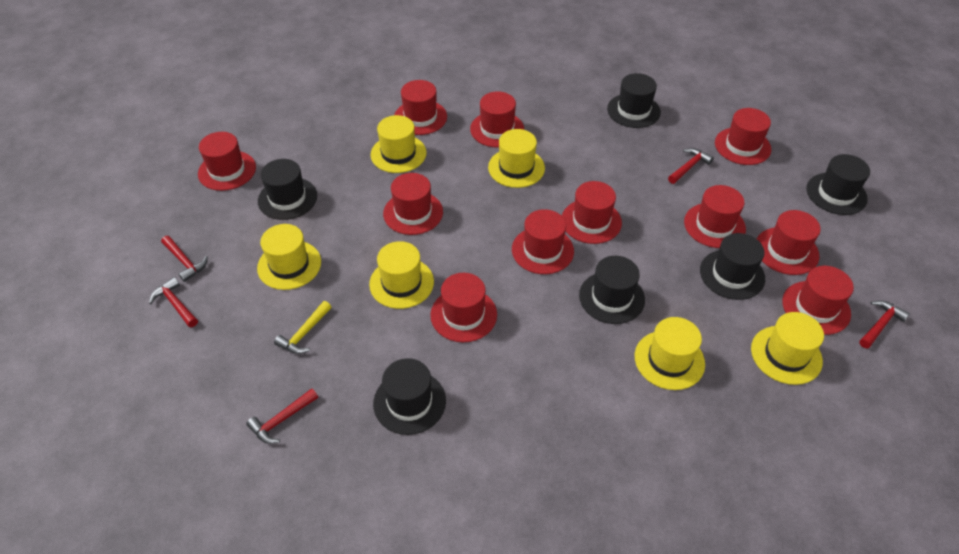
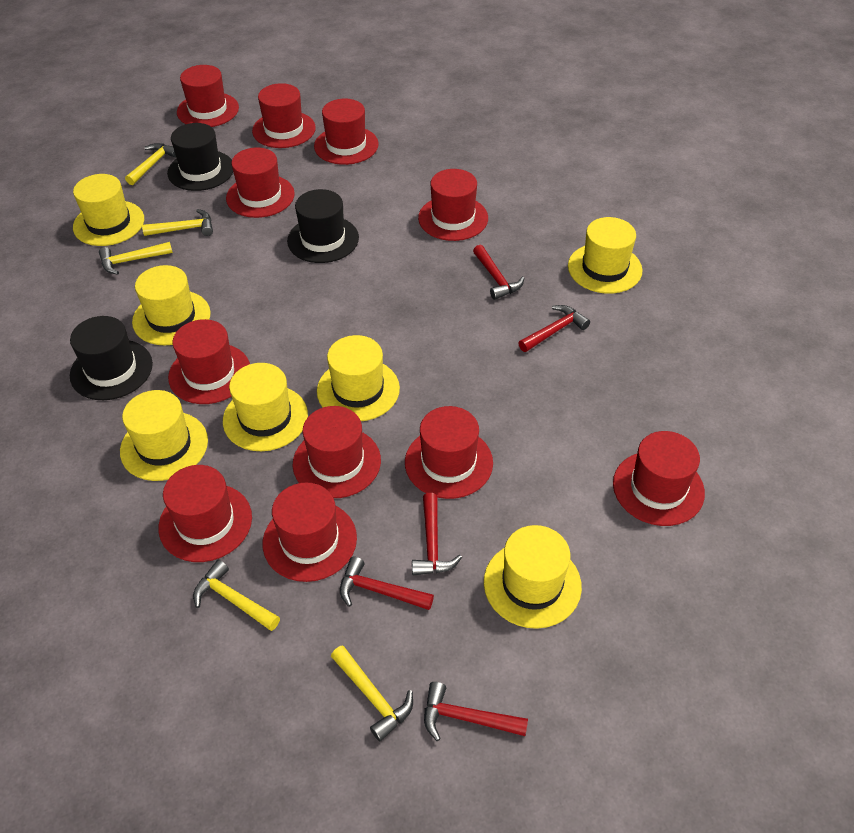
black hat: 6 -> 3
yellow hammer: 1 -> 5
yellow hat: 6 -> 7

